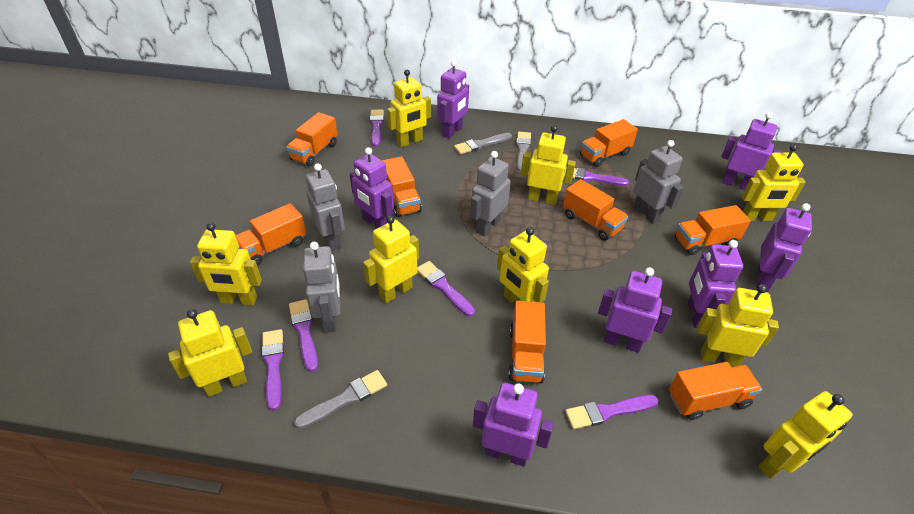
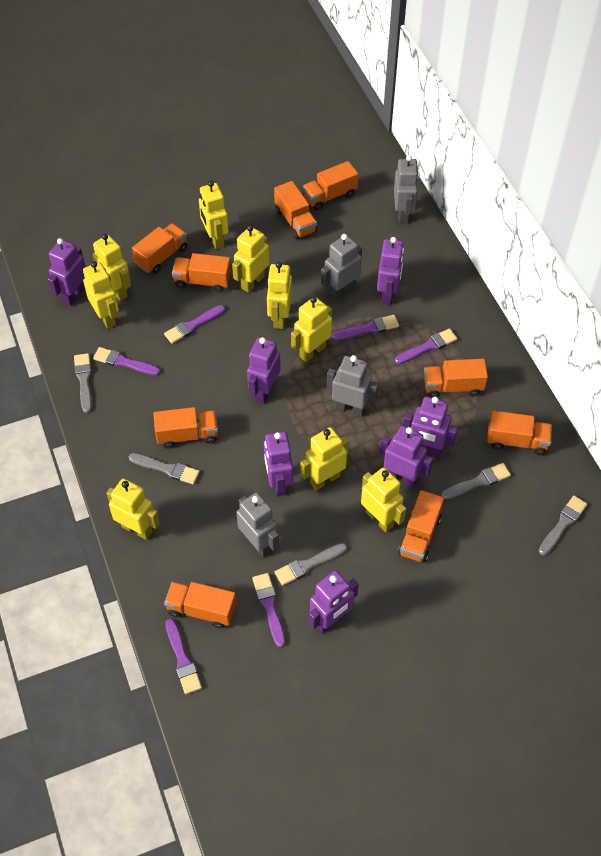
grey brush: 3 -> 5
orange truck: 8 -> 9

